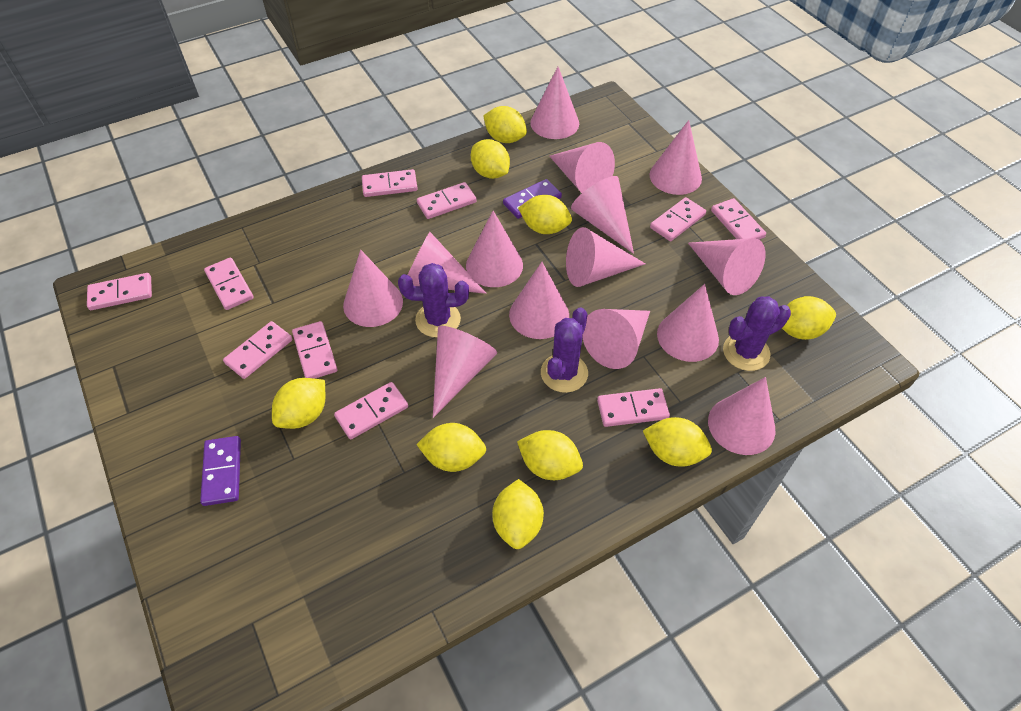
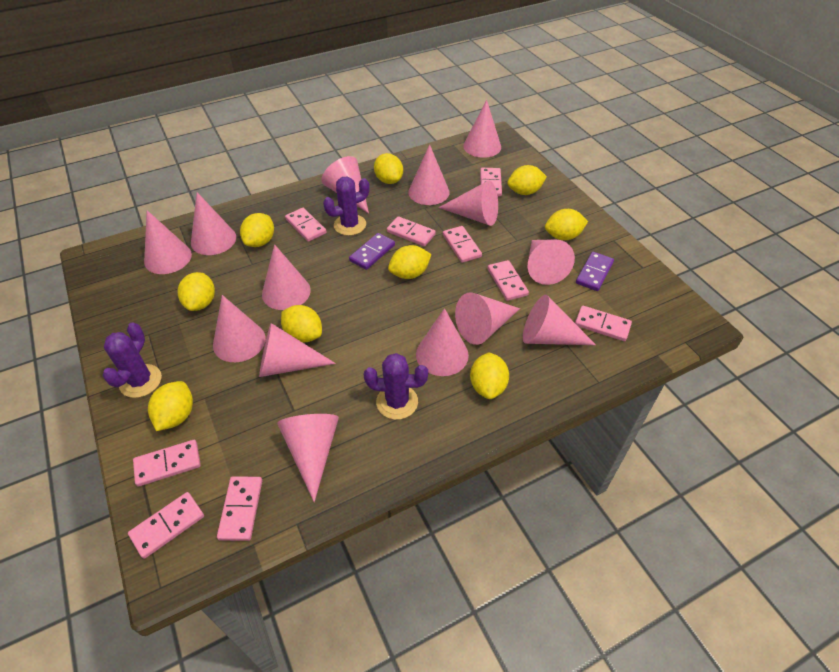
pink domino: 10 -> 9

